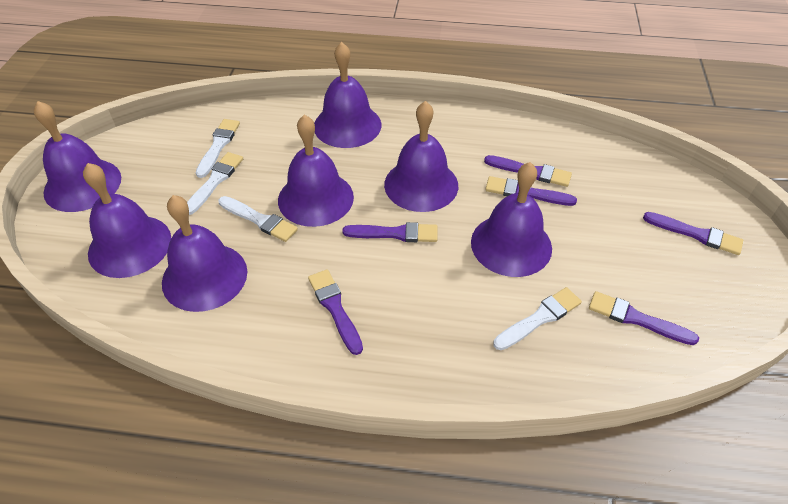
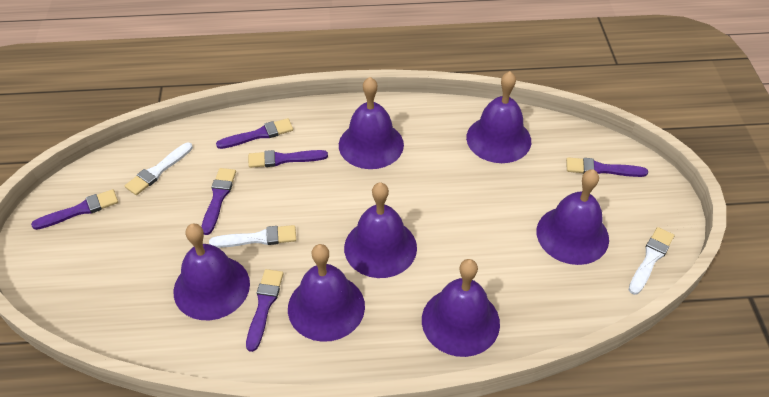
white brush: 4 -> 3

